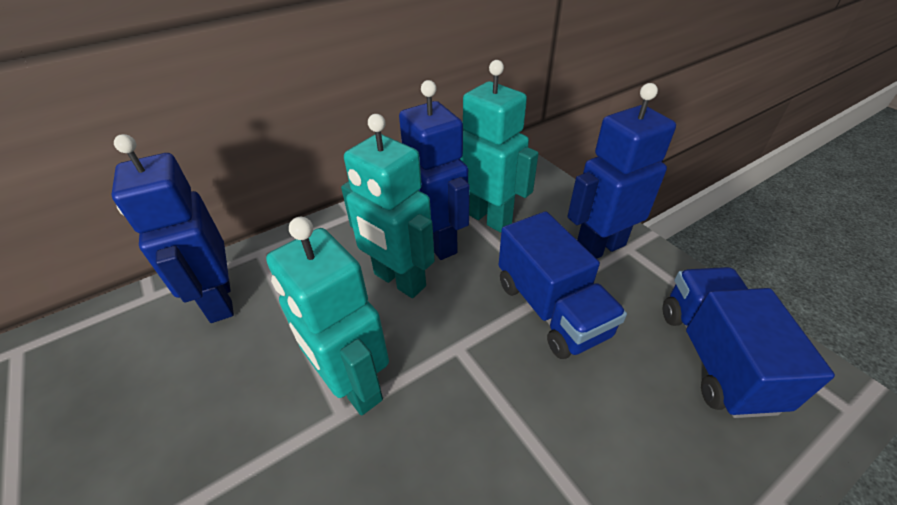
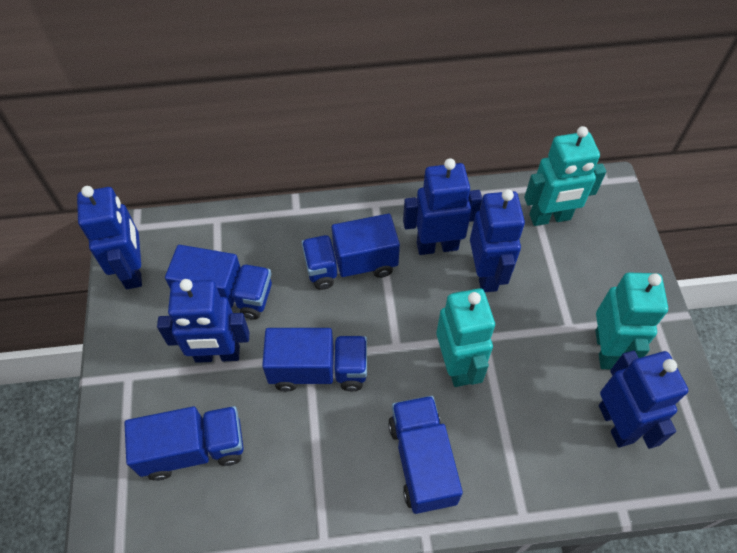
blue robot: 3 -> 5
blue truck: 2 -> 5

